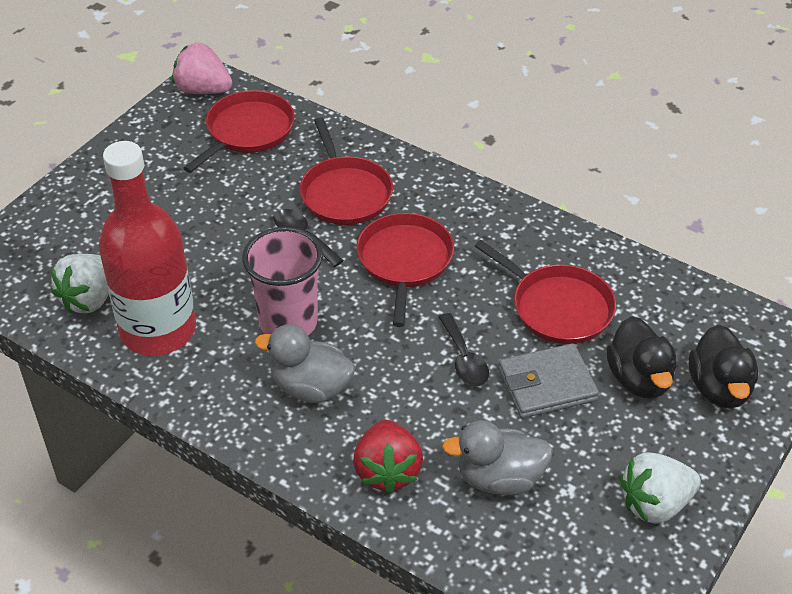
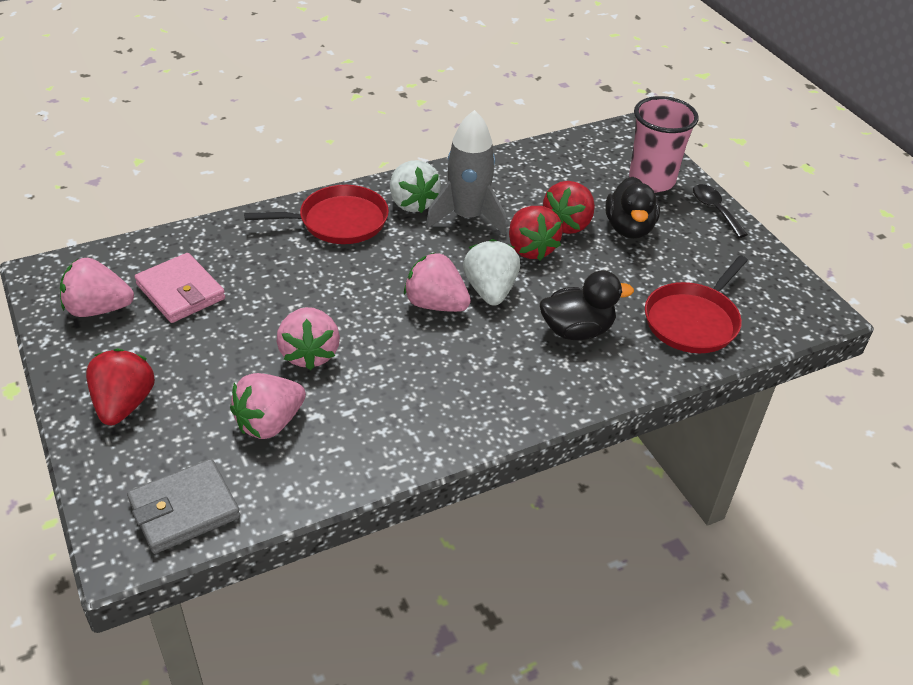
black spoon: 2 -> 1
grey duck: 2 -> 0
grey rocket: 0 -> 1
pink strawberry: 1 -> 4
pink wallet: 0 -> 1
red bottle: 1 -> 0
red pan: 4 -> 2
red strawberry: 1 -> 3

